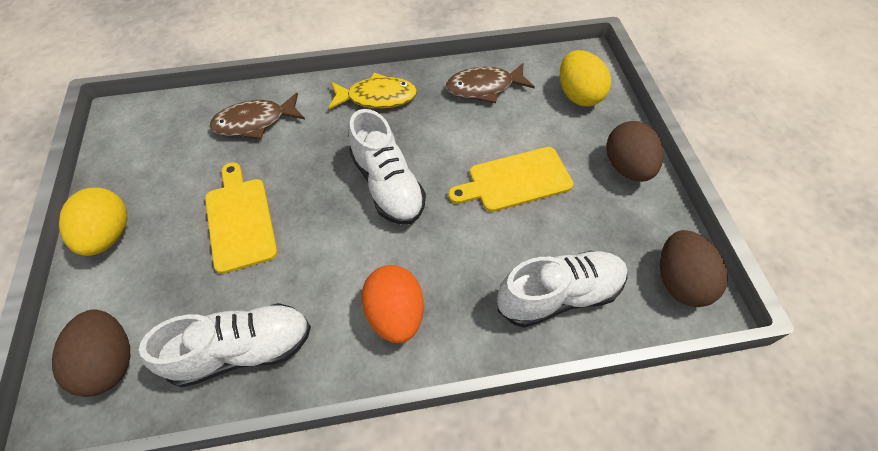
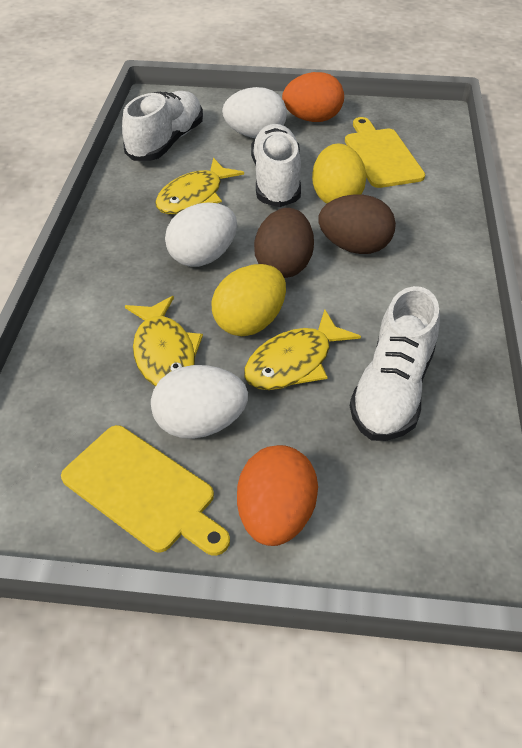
brown egg: 3 -> 2
brown fish: 2 -> 0
orange egg: 1 -> 2
white egg: 0 -> 3
yellow fish: 1 -> 3

